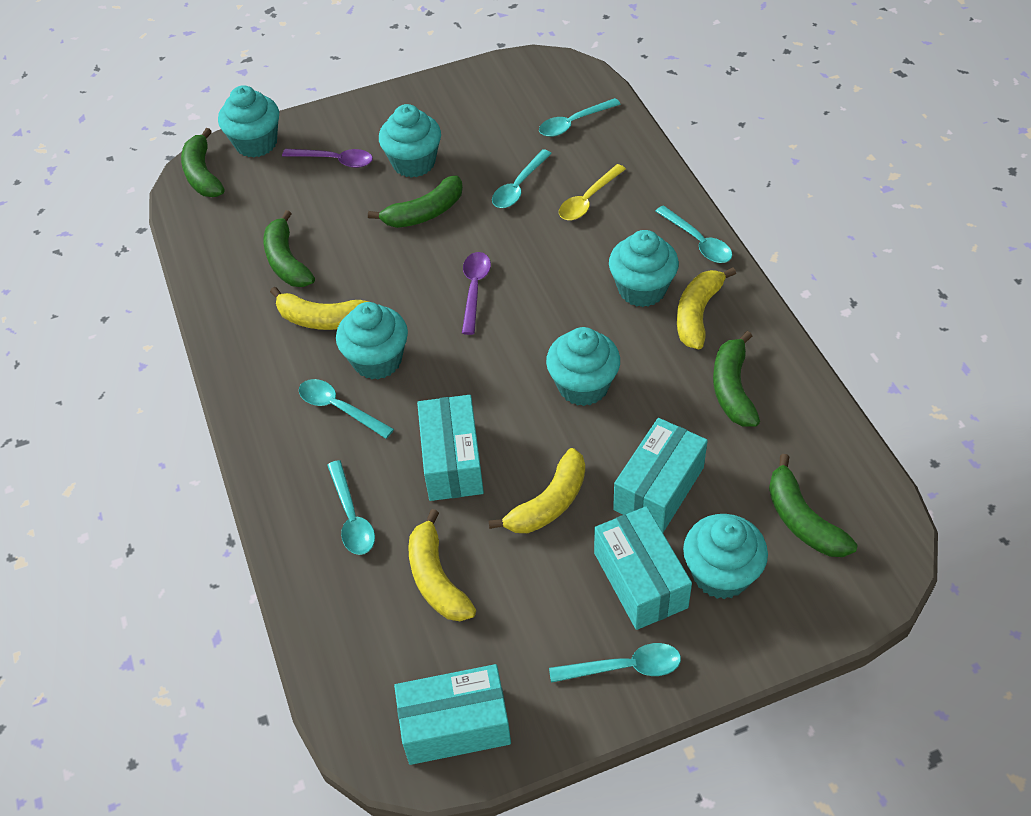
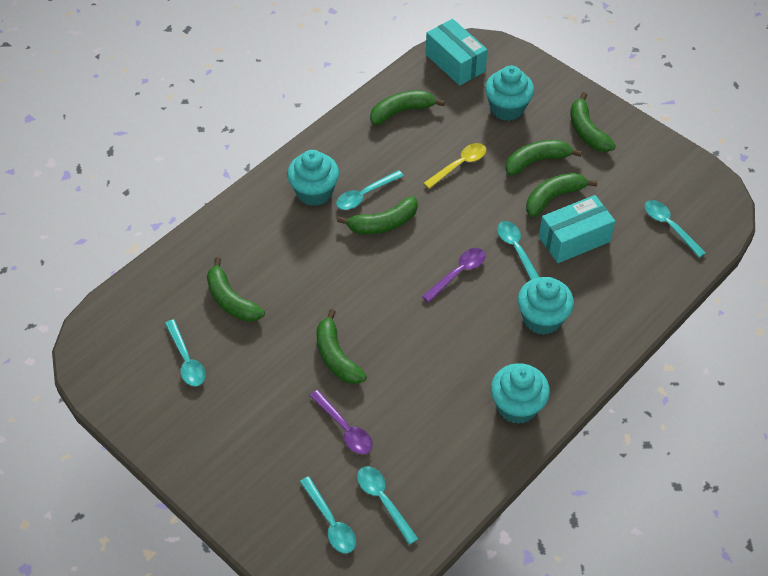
green banana: 5 -> 7
turquoise box: 4 -> 2
turquoise cupcake: 6 -> 4
yellow banana: 4 -> 0

